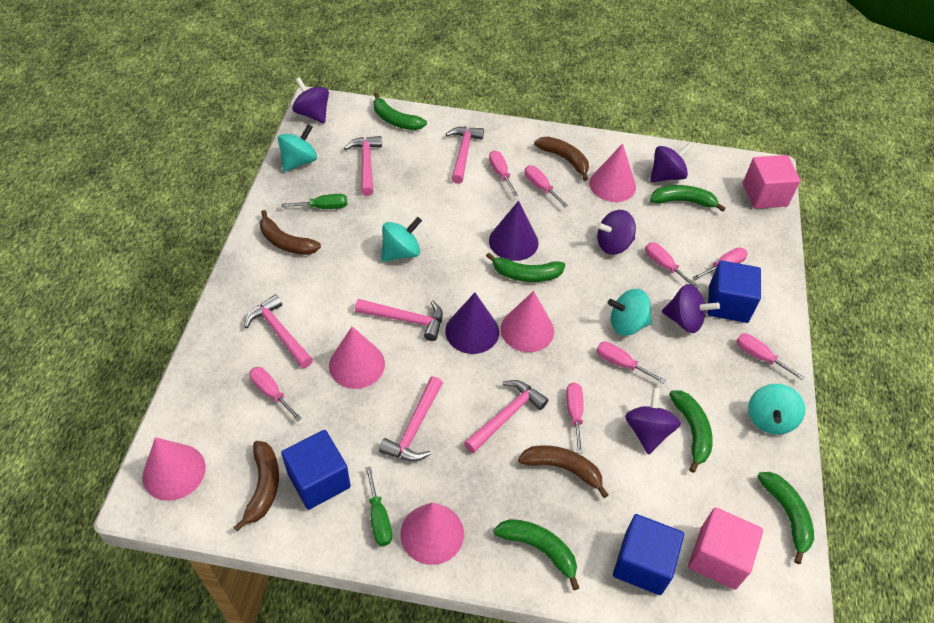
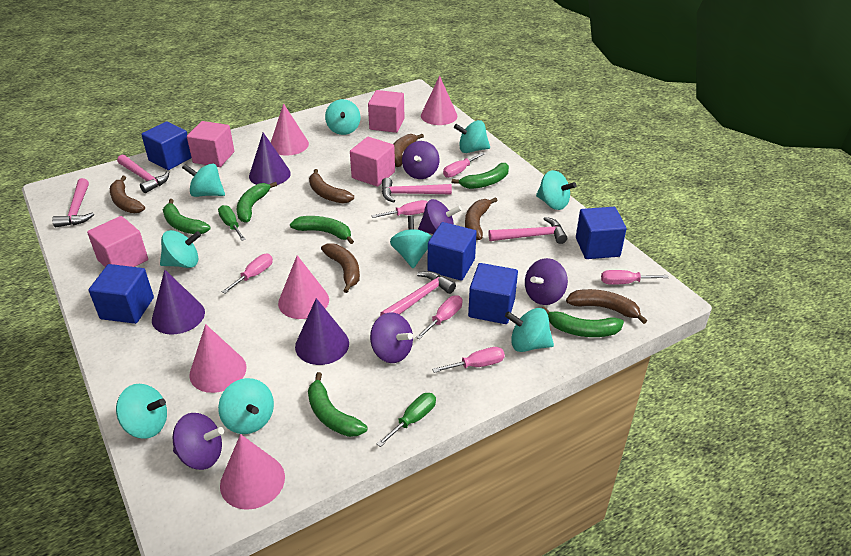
blue cube: 3 -> 5
brown banana: 4 -> 6
pink cube: 2 -> 4
pink hammer: 6 -> 5
pink screwdriver: 8 -> 6
purple cone: 2 -> 3
turquoise spinning top: 4 -> 9

